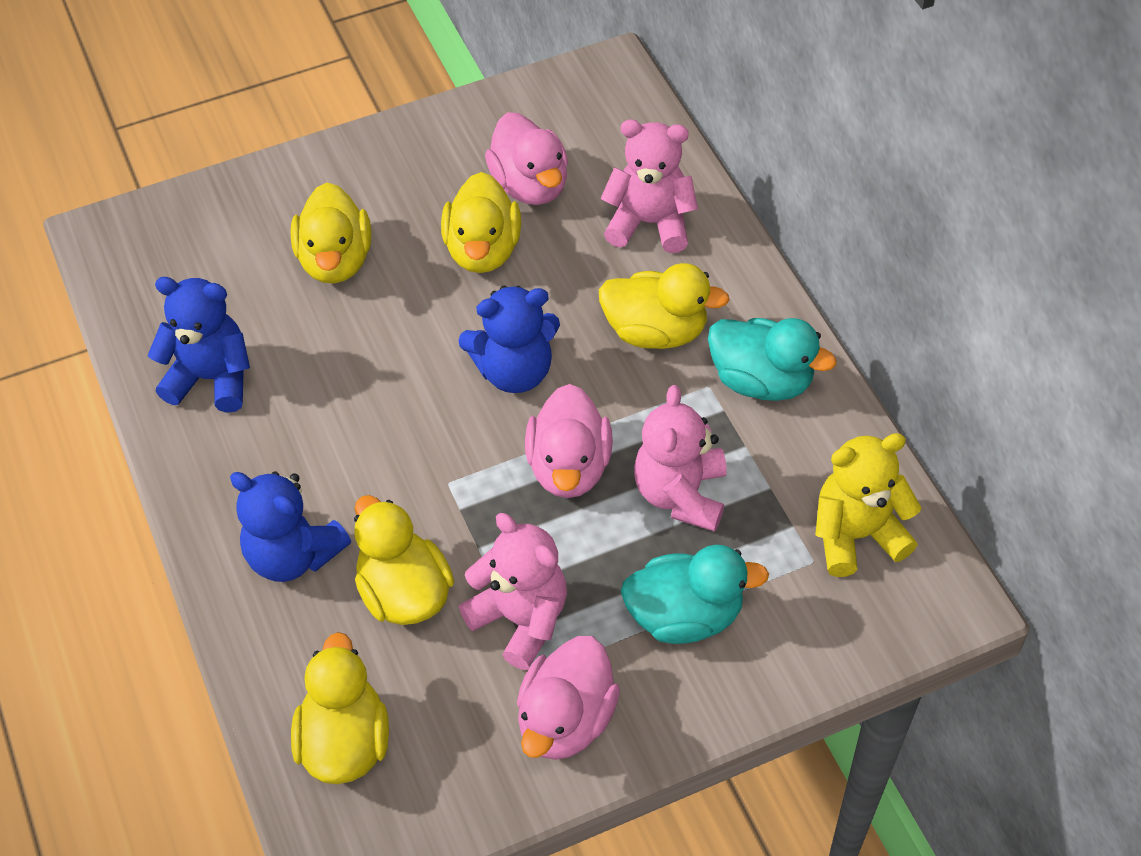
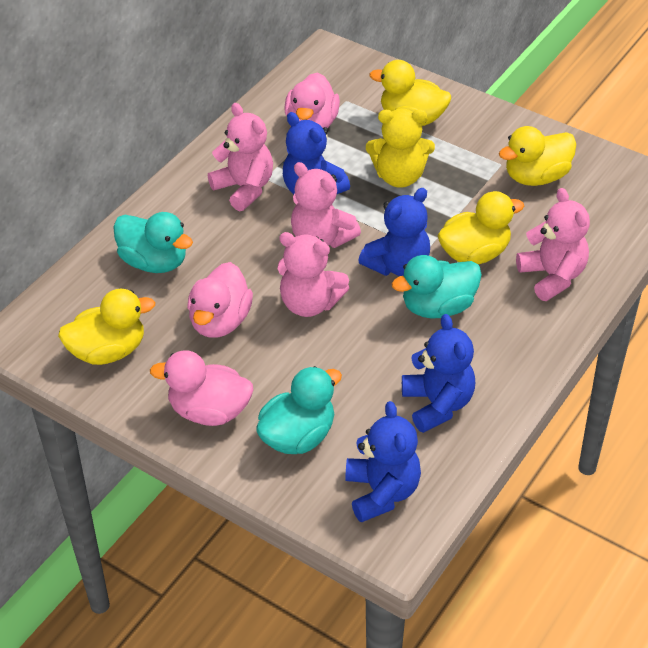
blue teddy bear: 3 -> 4
pink teddy bear: 3 -> 4
turquoise duck: 2 -> 3
yellow duck: 5 -> 4

